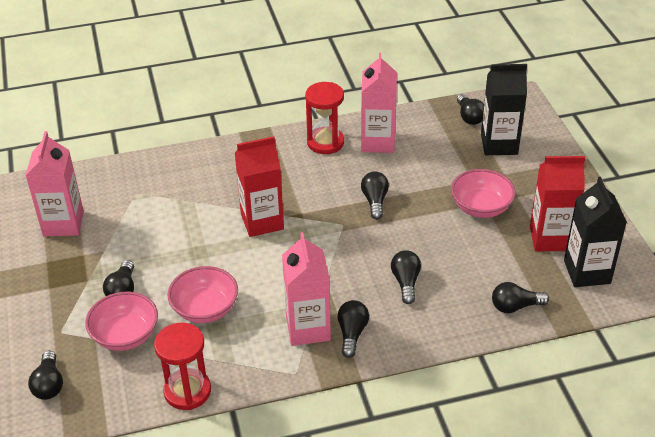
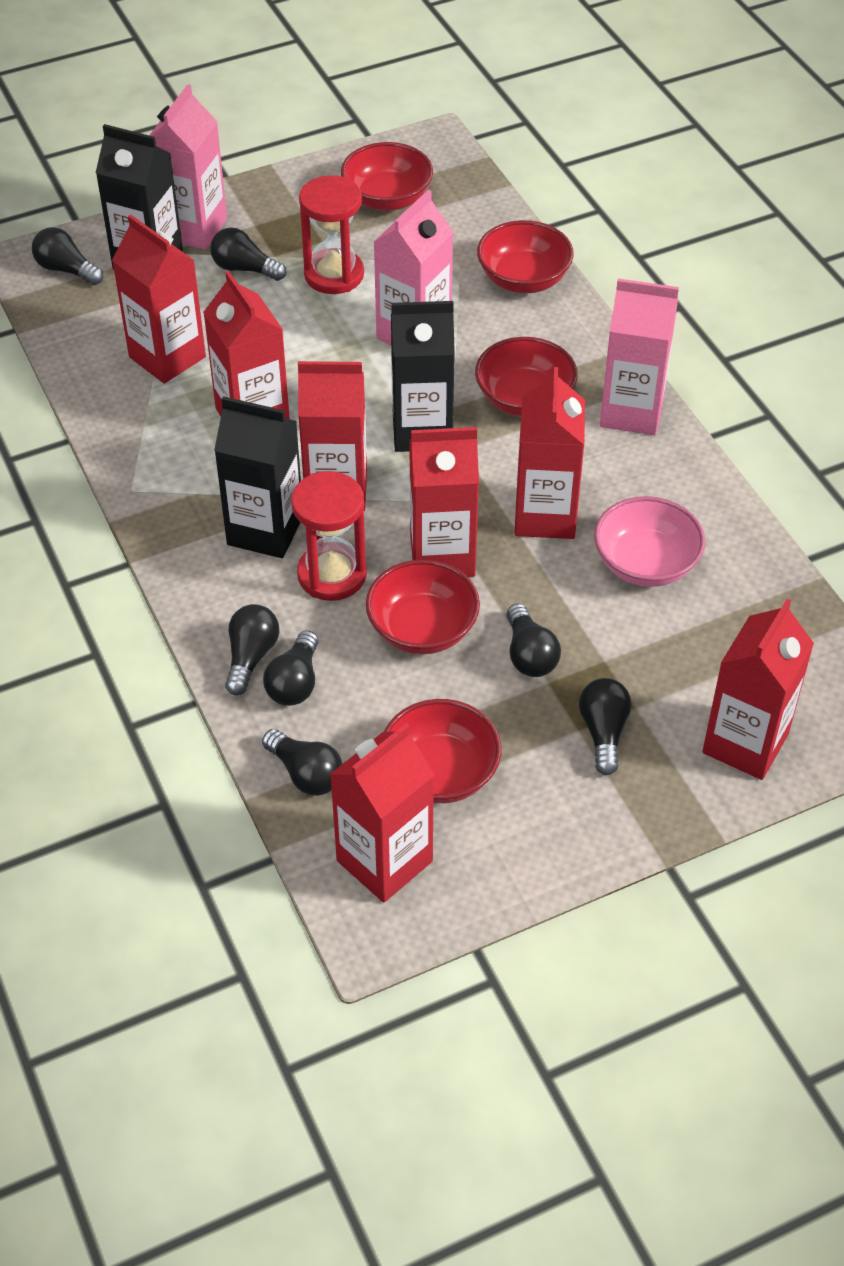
black carton: 2 -> 3
pink bowl: 3 -> 1
red bowl: 0 -> 5
red carton: 2 -> 7

